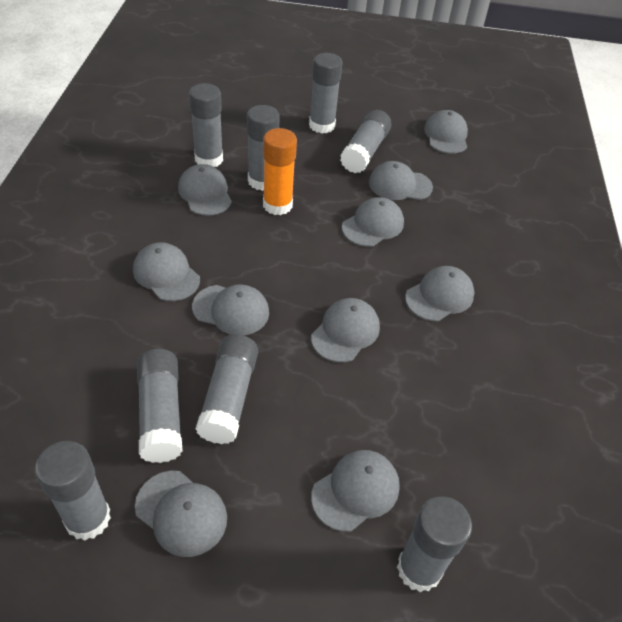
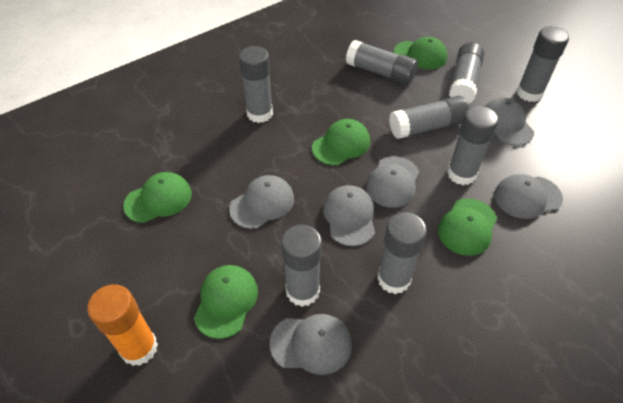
green cap: 0 -> 5
grey cap: 10 -> 6

